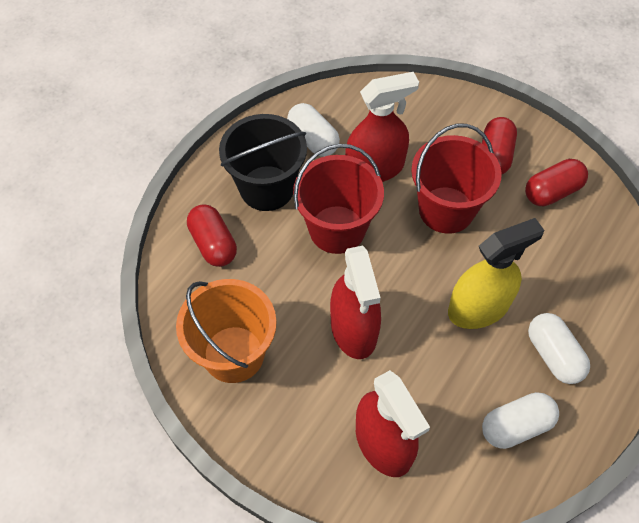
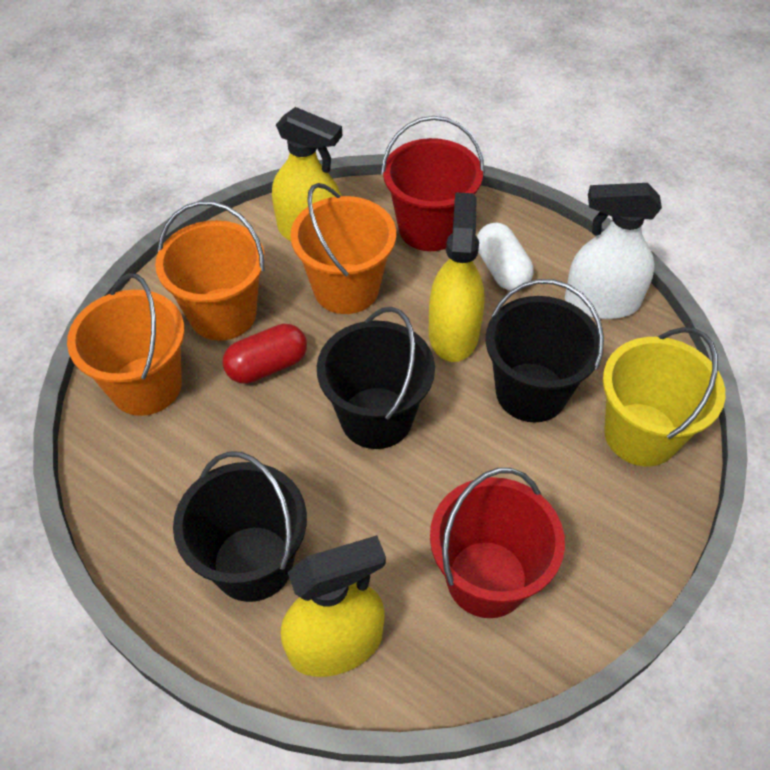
black bucket: 1 -> 3
orange bucket: 1 -> 3
red capsule: 3 -> 1
red spray bottle: 3 -> 0
white capsule: 3 -> 1
white spray bottle: 0 -> 1
yellow bucket: 0 -> 1
yellow spray bottle: 1 -> 3

